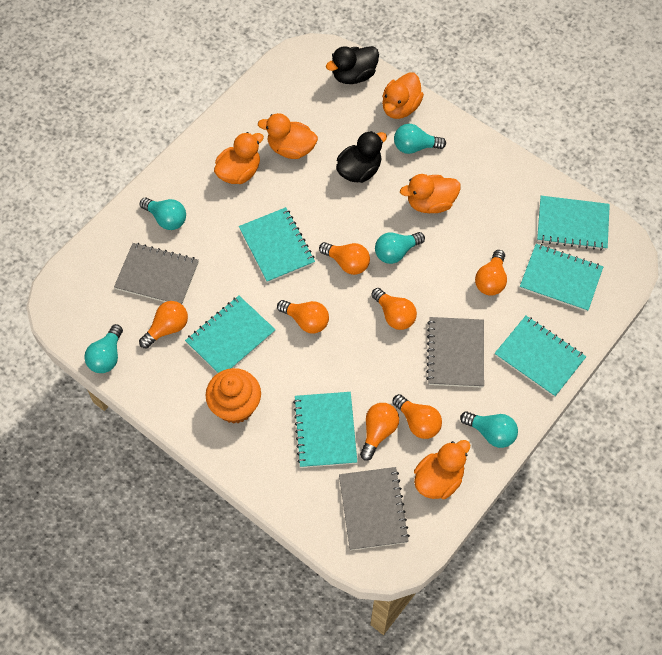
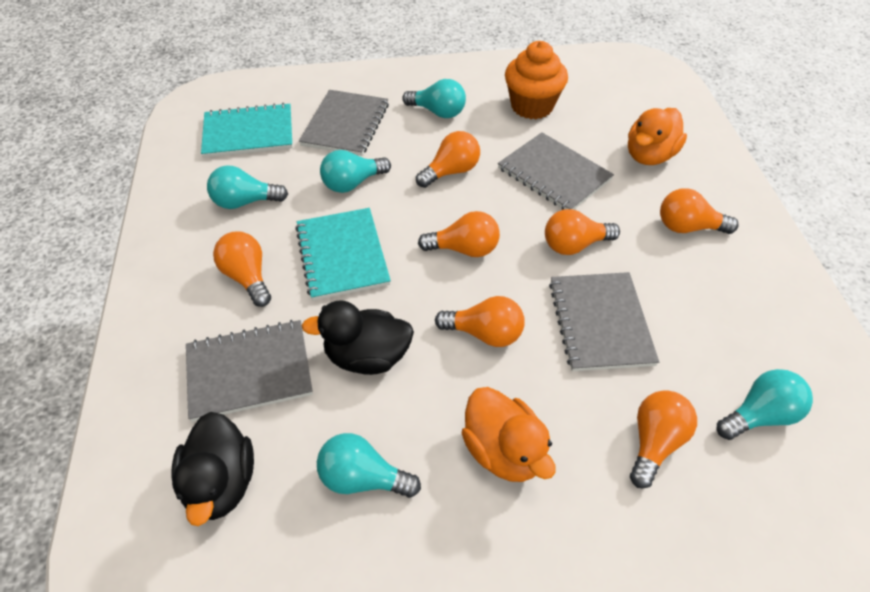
grey notebook: 3 -> 4
orange duck: 5 -> 2
turquoise notebook: 6 -> 2

